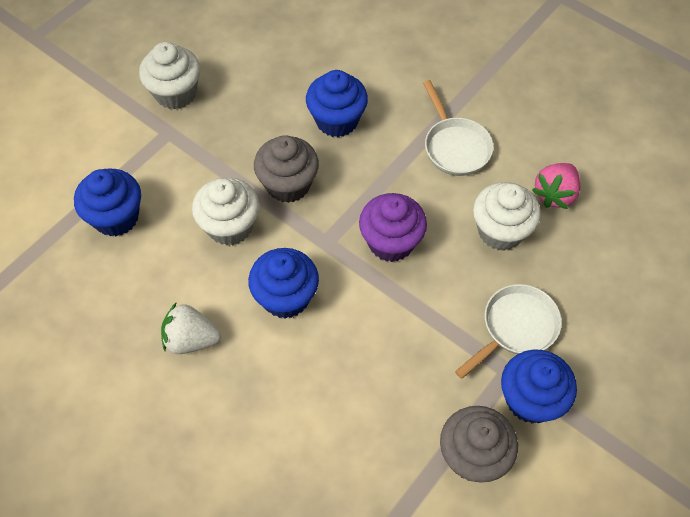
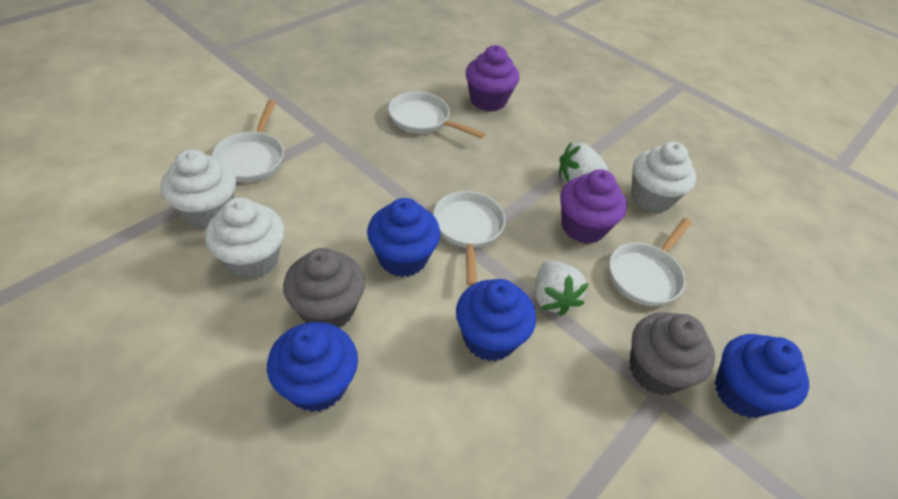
pink strawberry: 1 -> 0
purple cupcake: 1 -> 2
white pan: 2 -> 4
white strawberry: 1 -> 2

